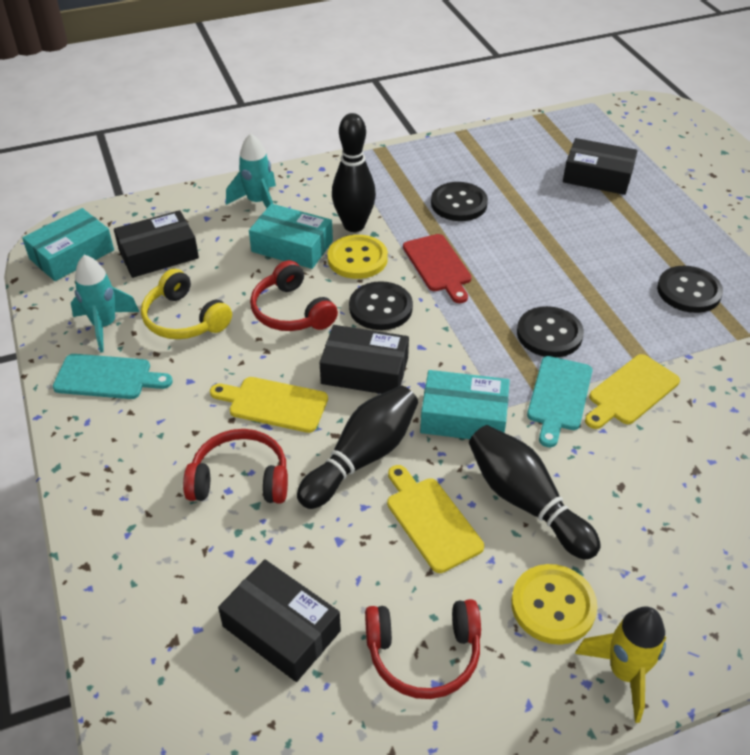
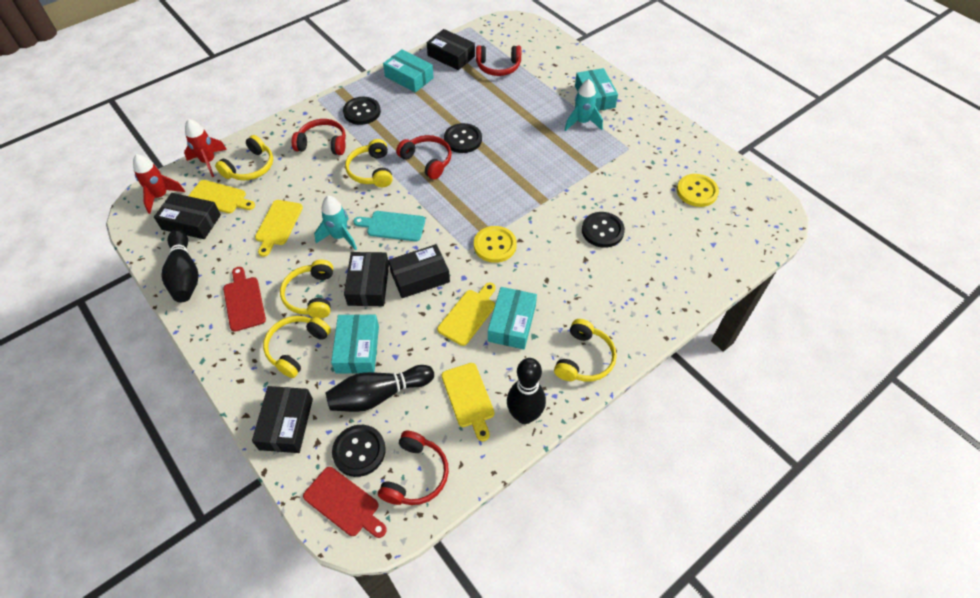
black box: 4 -> 5
red cutting board: 1 -> 2
red headphones: 3 -> 4
red rocket: 0 -> 2
turquoise box: 3 -> 4
turquoise cutting board: 2 -> 1
yellow cutting board: 3 -> 4
yellow headphones: 1 -> 5
yellow rocket: 1 -> 0

